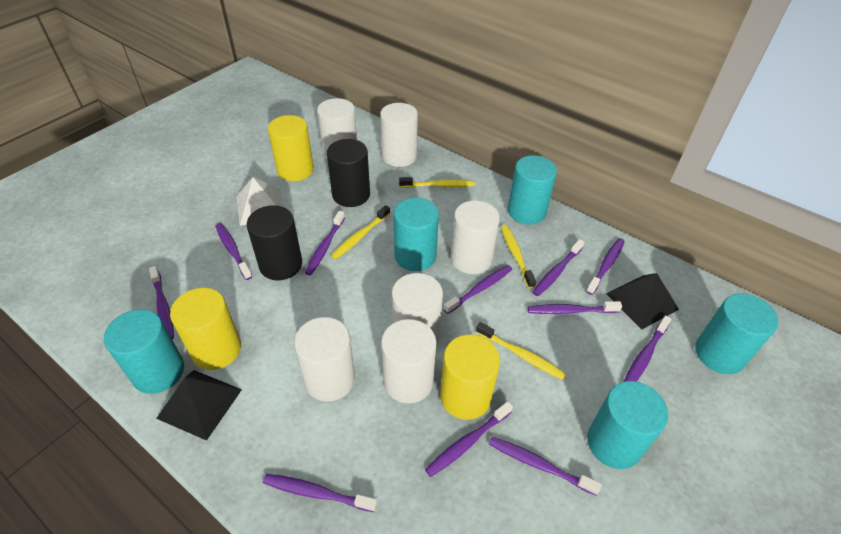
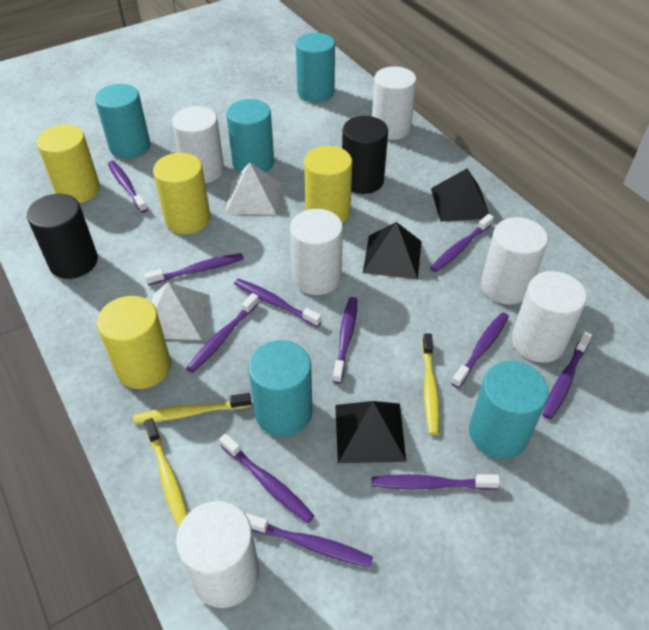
black pyramid: 2 -> 3
white pyramid: 1 -> 2
yellow cylinder: 3 -> 4
yellow toothbrush: 4 -> 3

